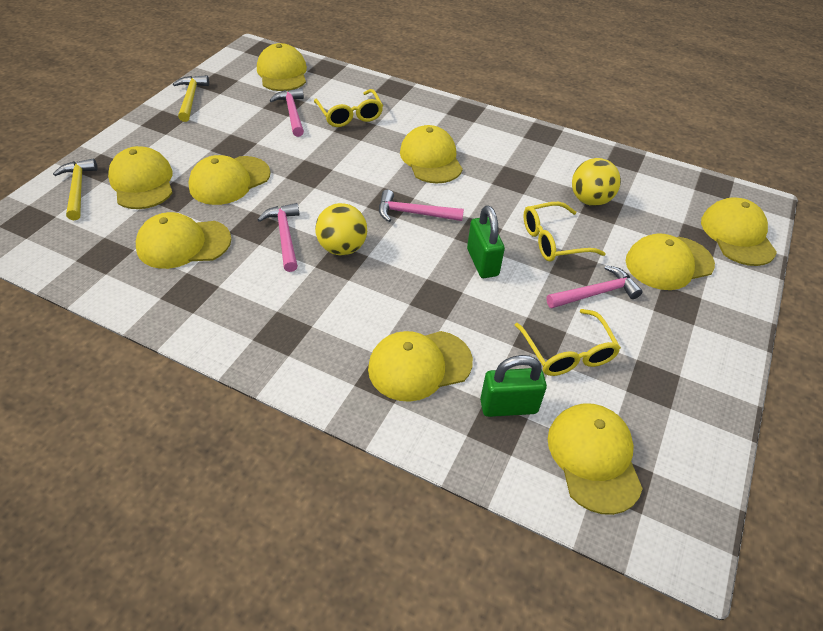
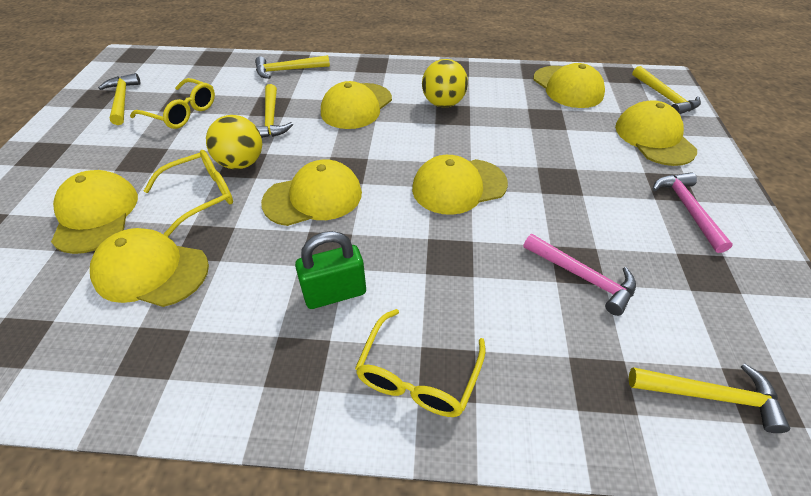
green padlock: 2 -> 1
pink hammer: 4 -> 2
yellow cap: 9 -> 7
yellow hammer: 2 -> 5

